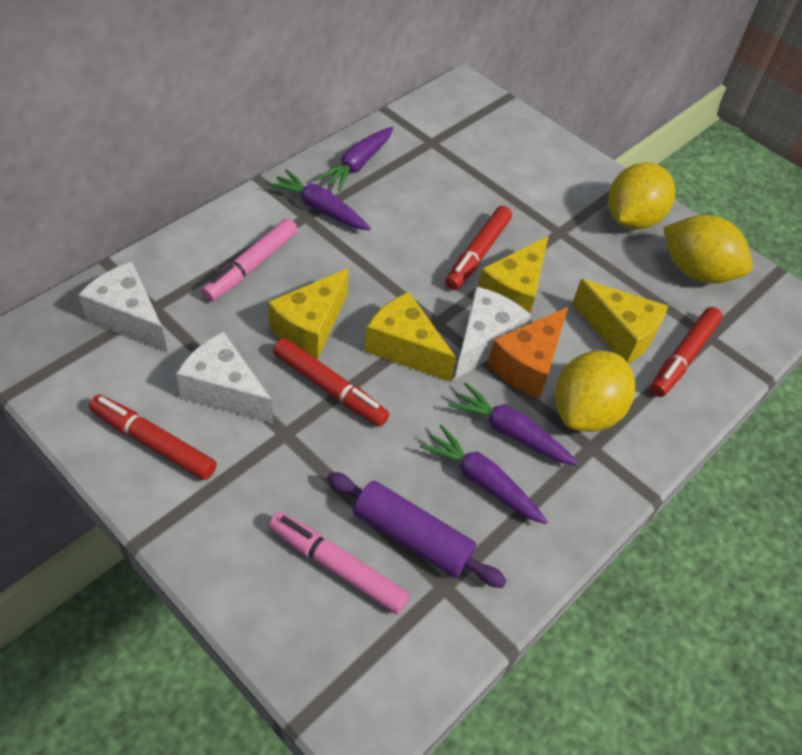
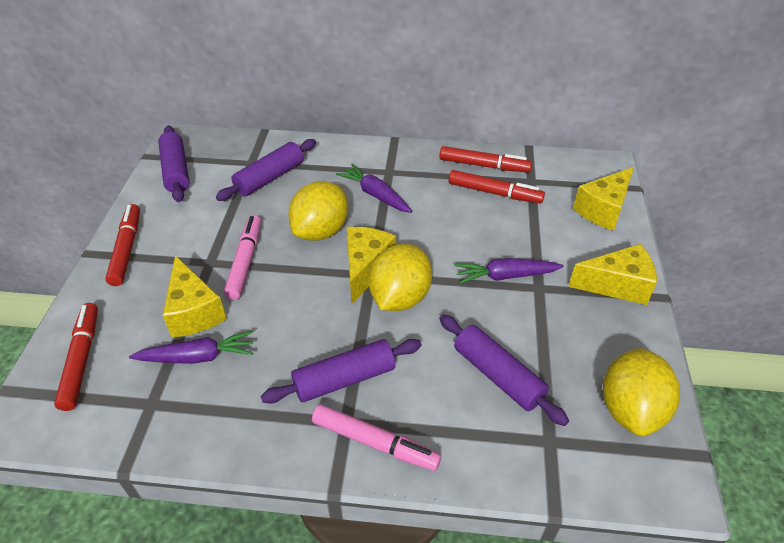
orange cheese: 1 -> 0
purple carrot: 4 -> 3
purple rolling pin: 1 -> 4
white cheese: 3 -> 0

